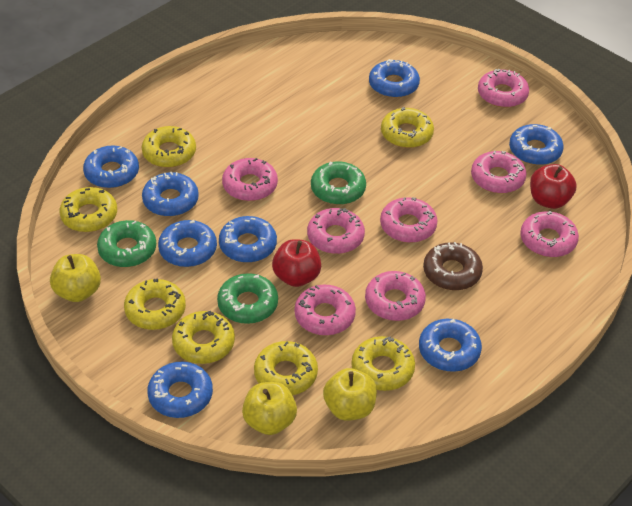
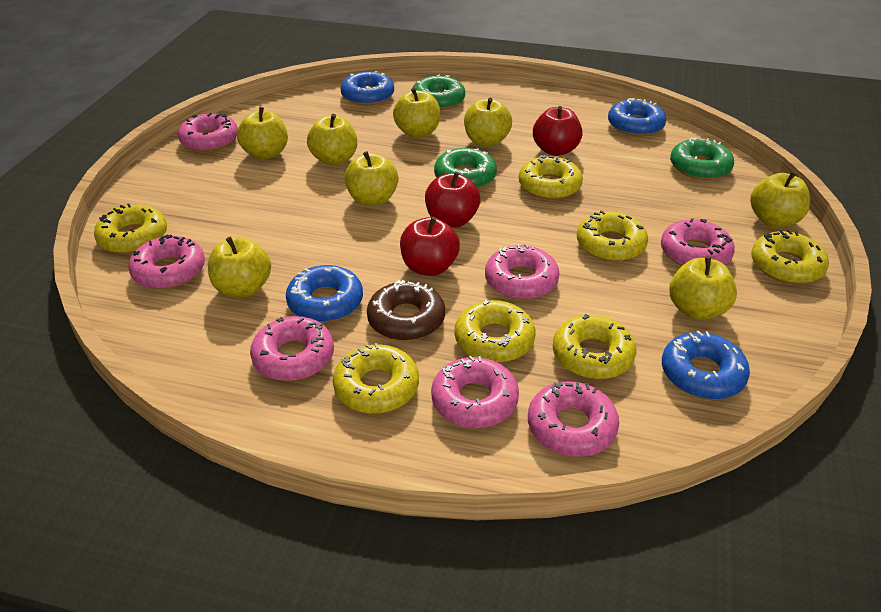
blue donut: 8 -> 4
pink donut: 8 -> 7
red apple: 2 -> 3
yellow apple: 3 -> 8

